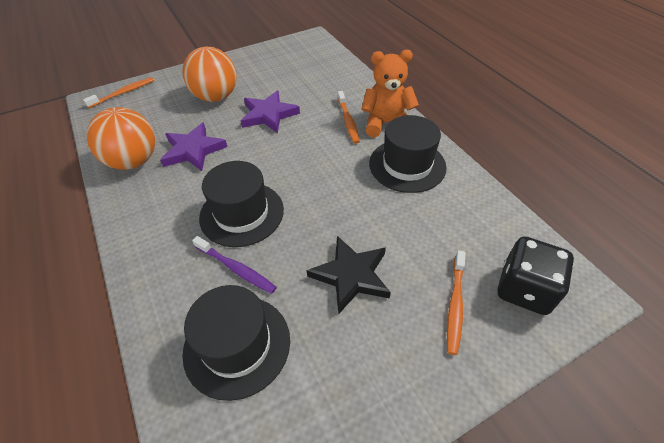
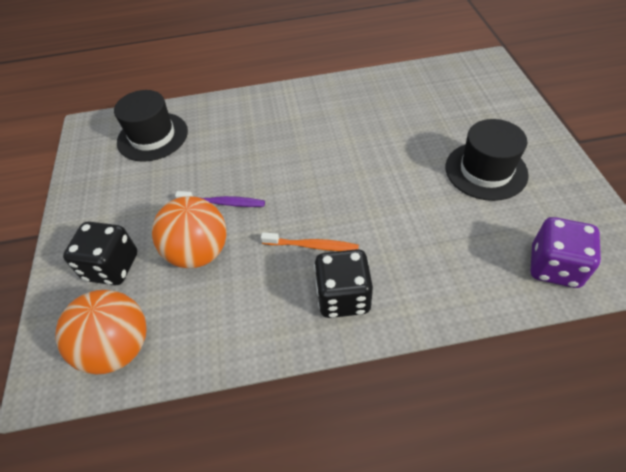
black dice: 1 -> 2
black hat: 3 -> 2
black star: 1 -> 0
orange teddy bear: 1 -> 0
orange toothbrush: 3 -> 1
purple dice: 0 -> 1
purple star: 2 -> 0

